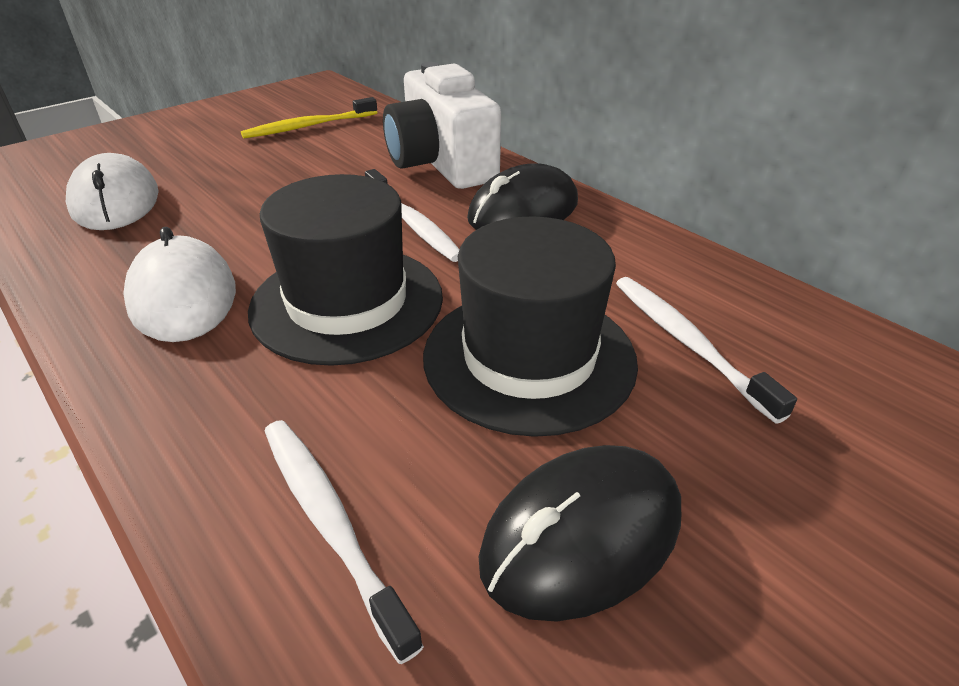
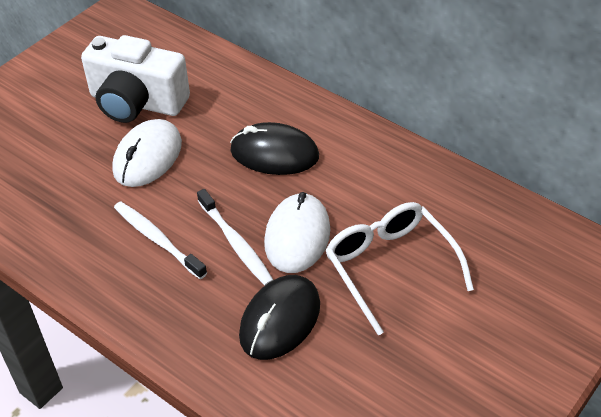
black hat: 2 -> 0
white glasses: 0 -> 1
white toothbrush: 3 -> 2
yellow toothbrush: 1 -> 0

